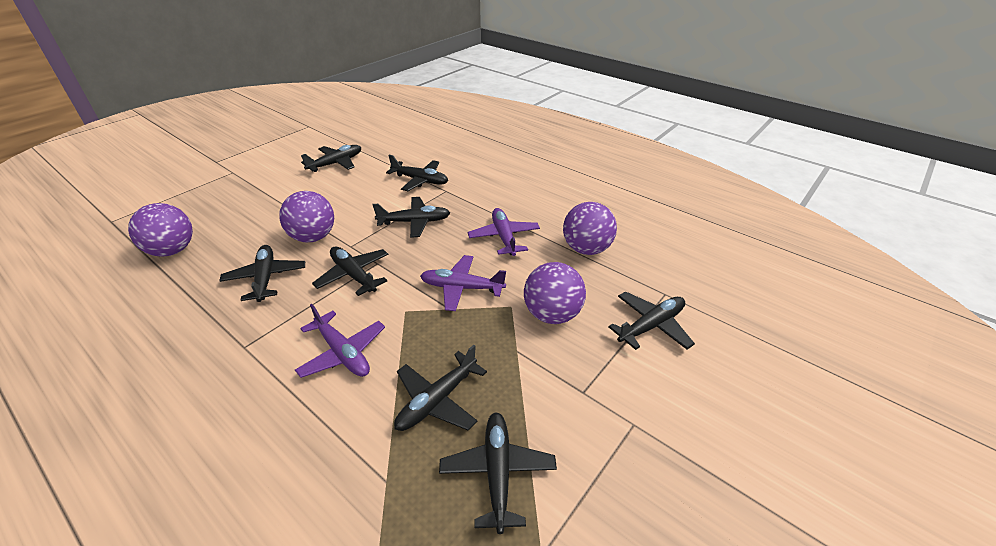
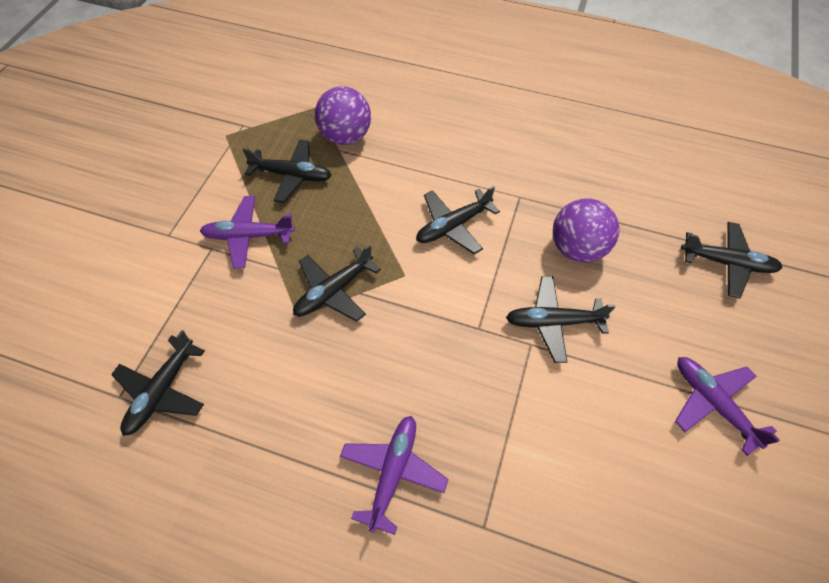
black plane: 8 -> 6
purple ball: 4 -> 2

